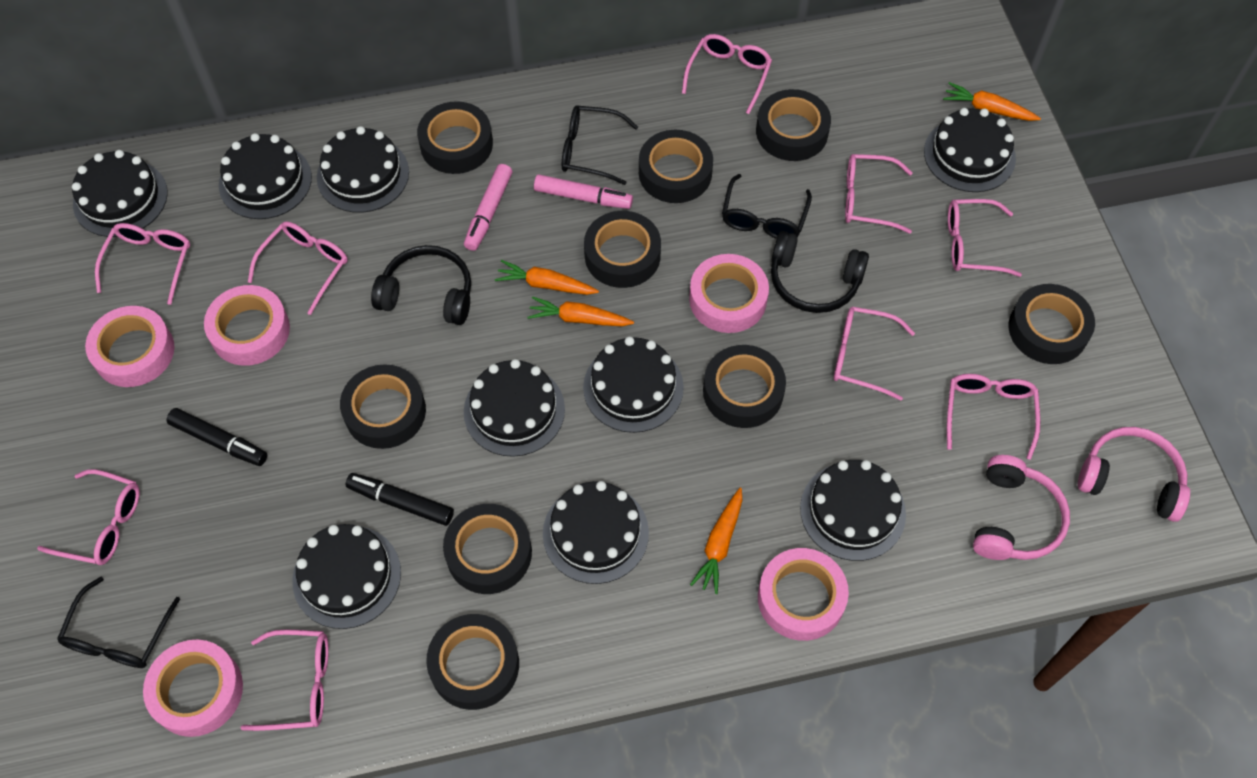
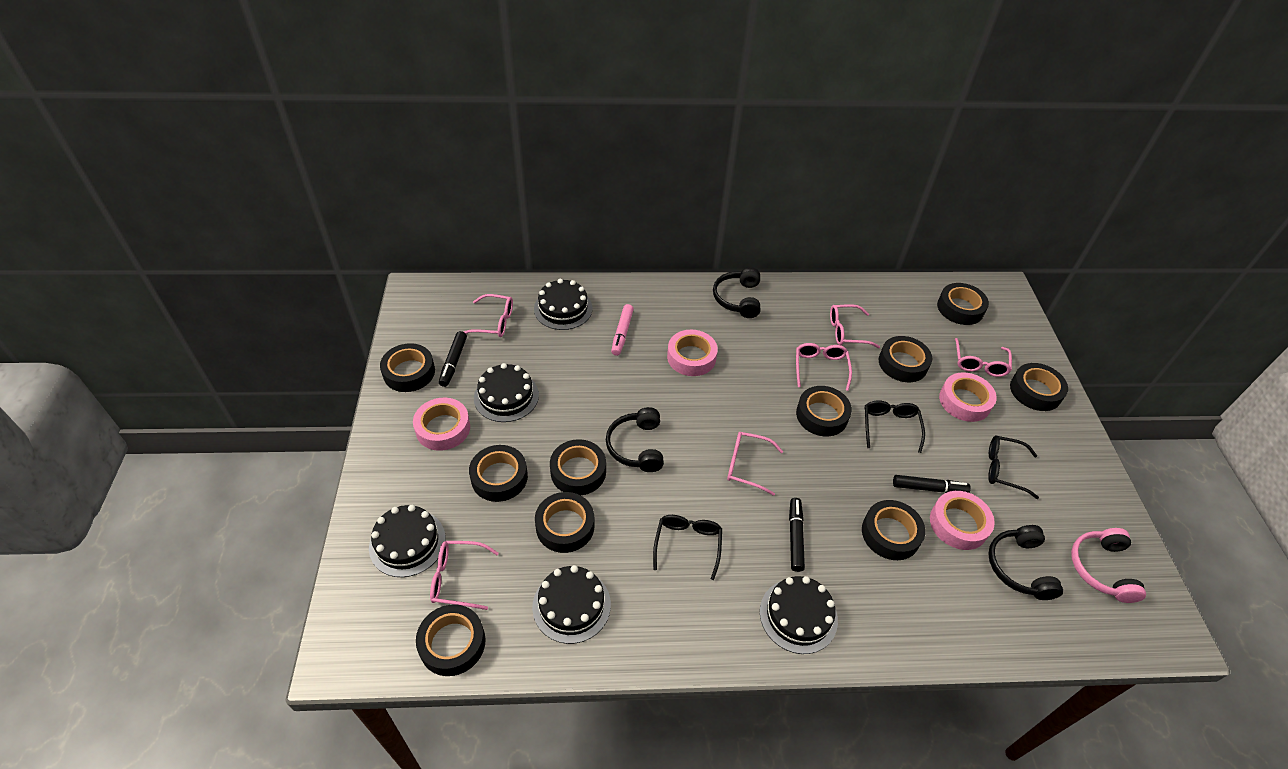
black cake: 9 -> 5
black headphones: 2 -> 3
black marker: 2 -> 3
black tape: 9 -> 10
orange carrot: 4 -> 0
pink glasses: 9 -> 6
pink headphones: 2 -> 1
pink marker: 2 -> 1
pink tape: 5 -> 4

